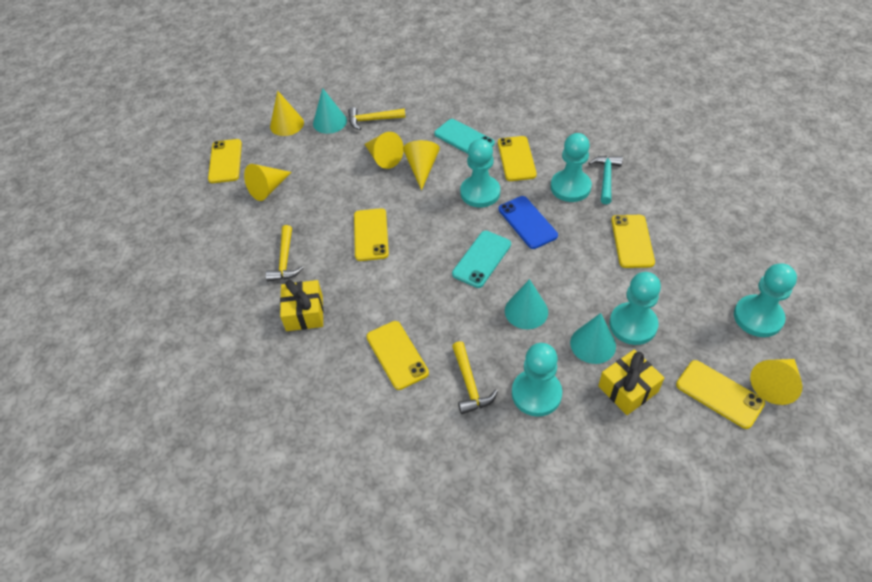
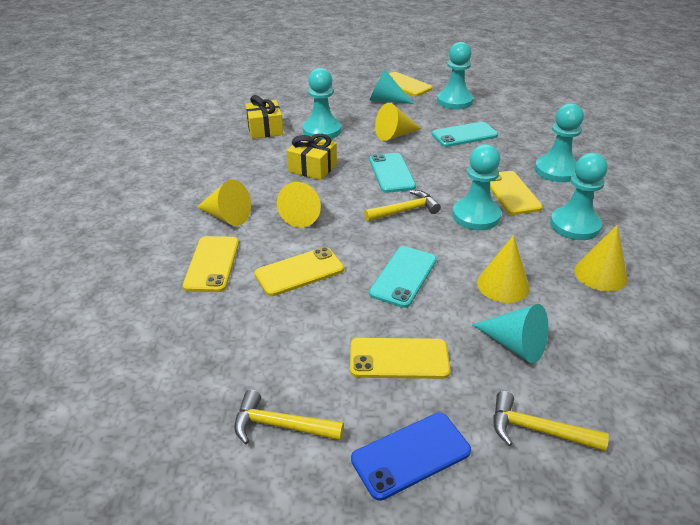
turquoise cone: 3 -> 2
turquoise hammer: 1 -> 0
turquoise phone: 2 -> 3
yellow phone: 6 -> 5

